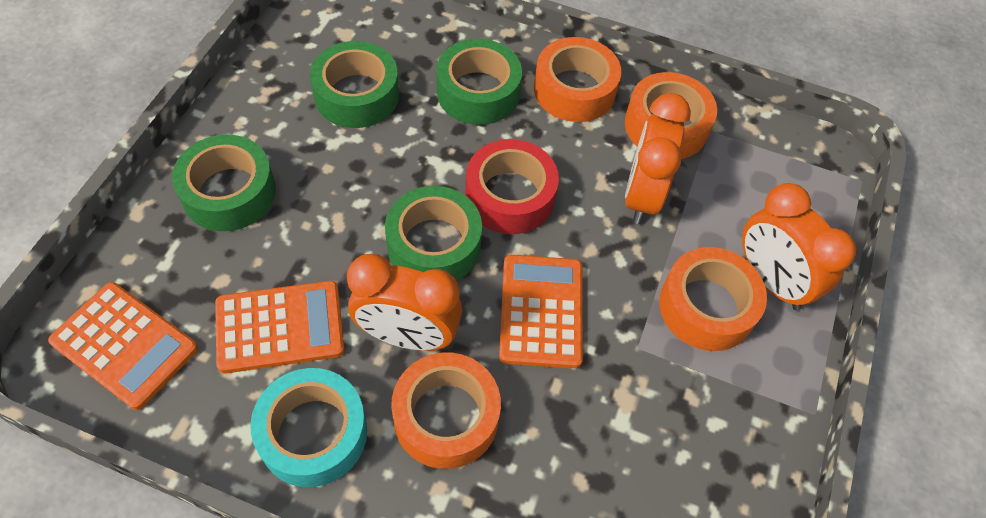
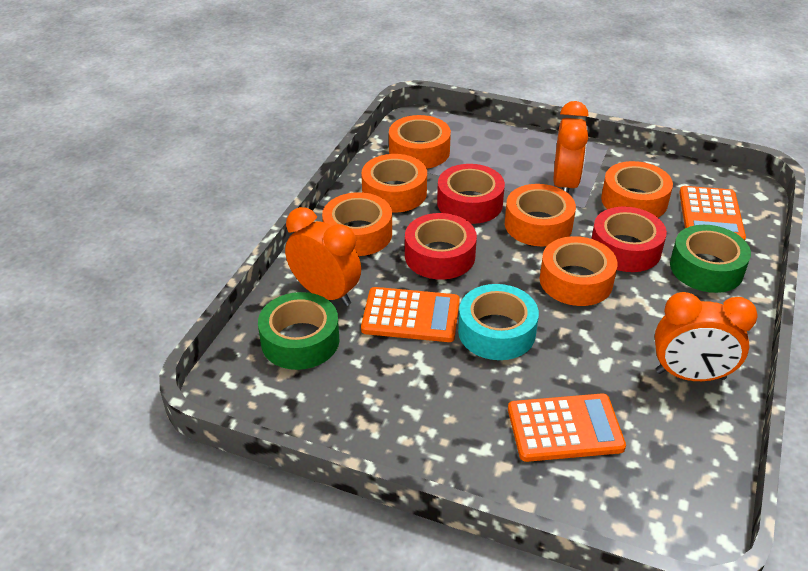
green tape: 4 -> 2
orange tape: 4 -> 6
red tape: 1 -> 3

